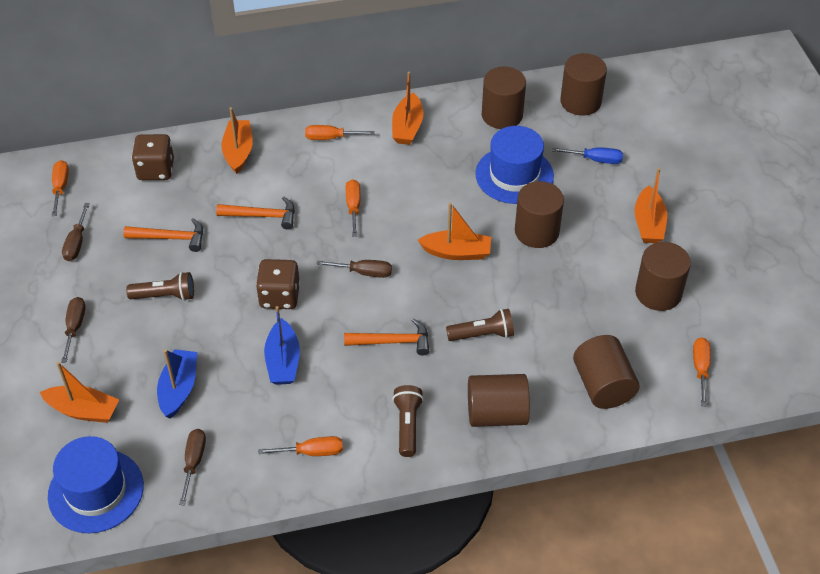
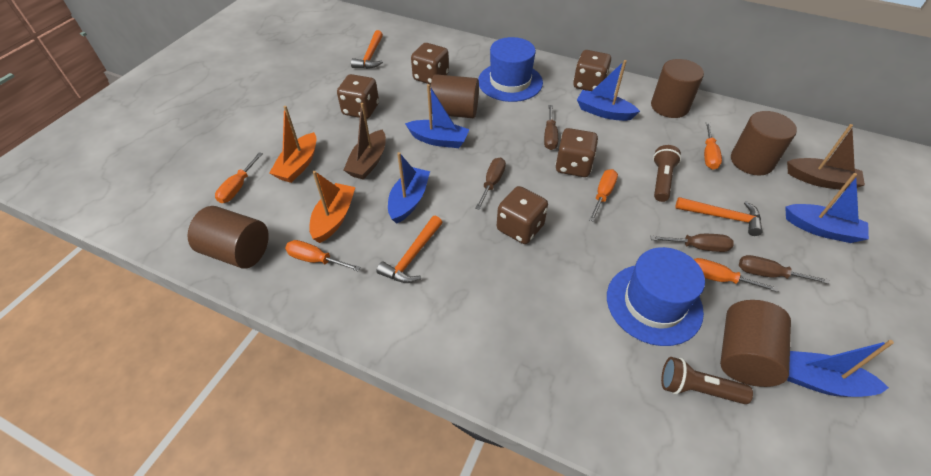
blue boat: 2 -> 5
blue screwdriver: 1 -> 0
brown boat: 0 -> 2
brown cylinder: 6 -> 5
brown dice: 2 -> 5
brown flashlight: 3 -> 2
orange boat: 5 -> 2

